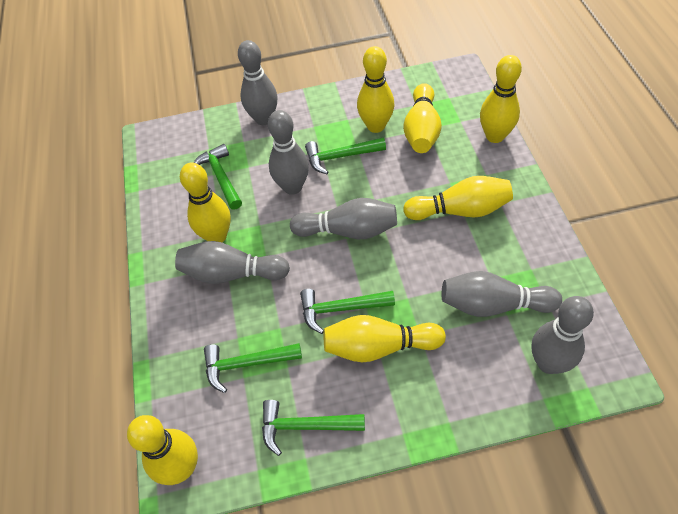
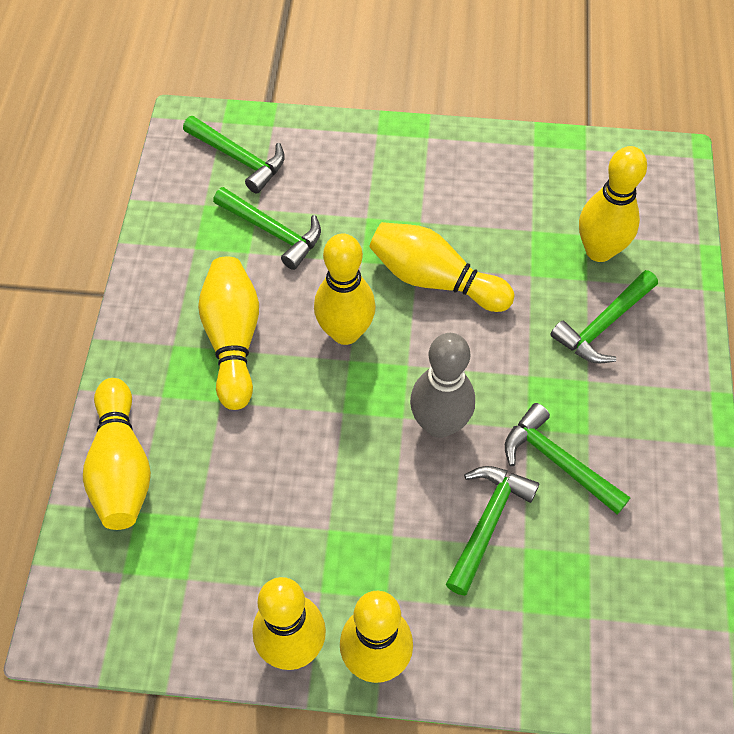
grey bowling pin: 6 -> 1

